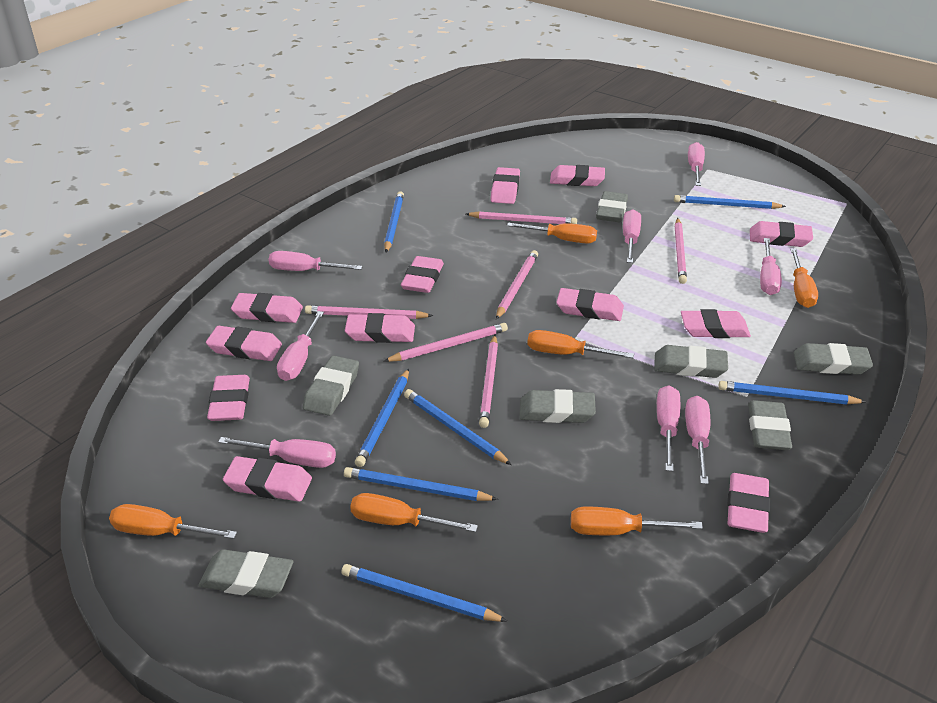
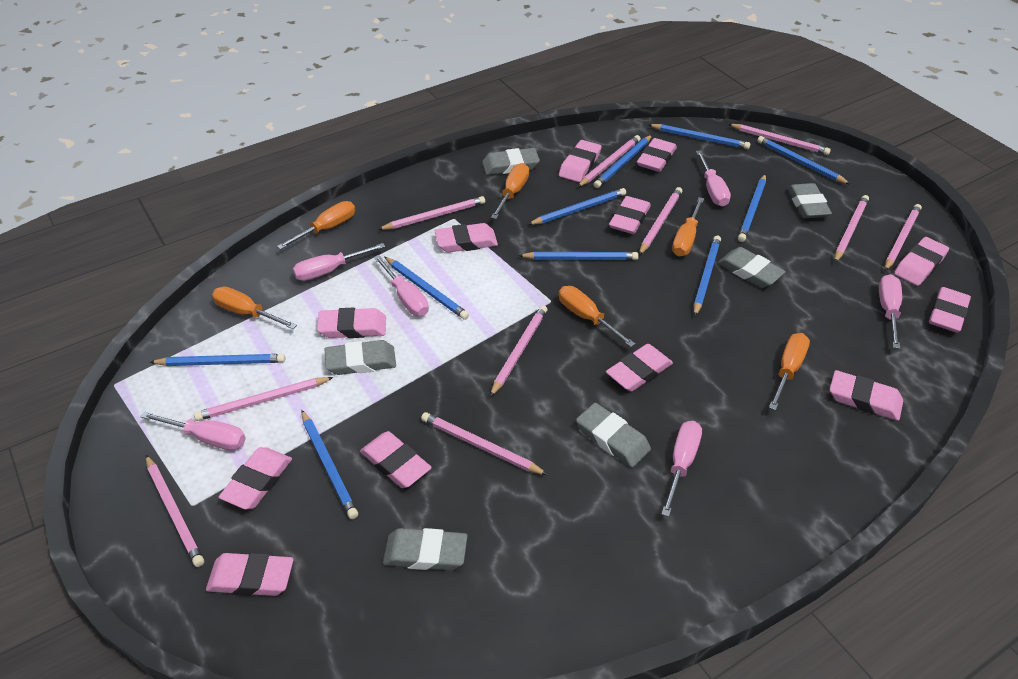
blue pencil: 7 -> 10
grey eraser: 7 -> 6
pink pencil: 6 -> 10
pink screwdriver: 8 -> 6

